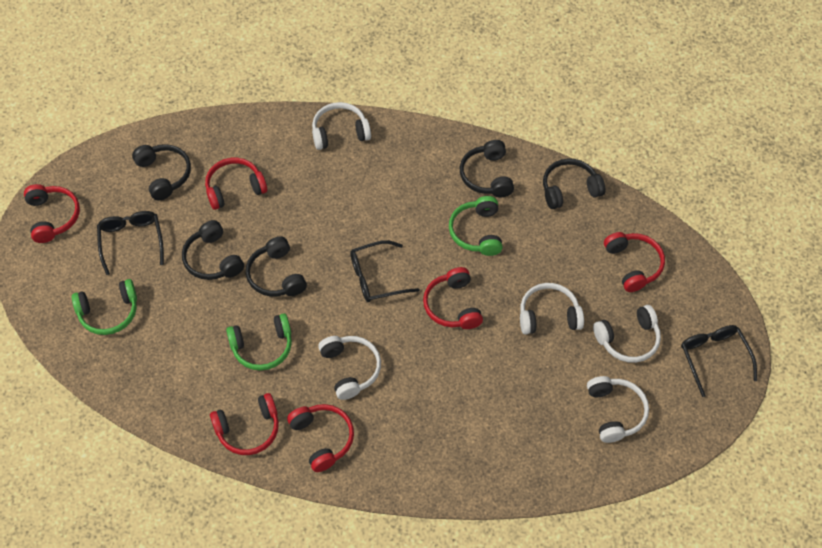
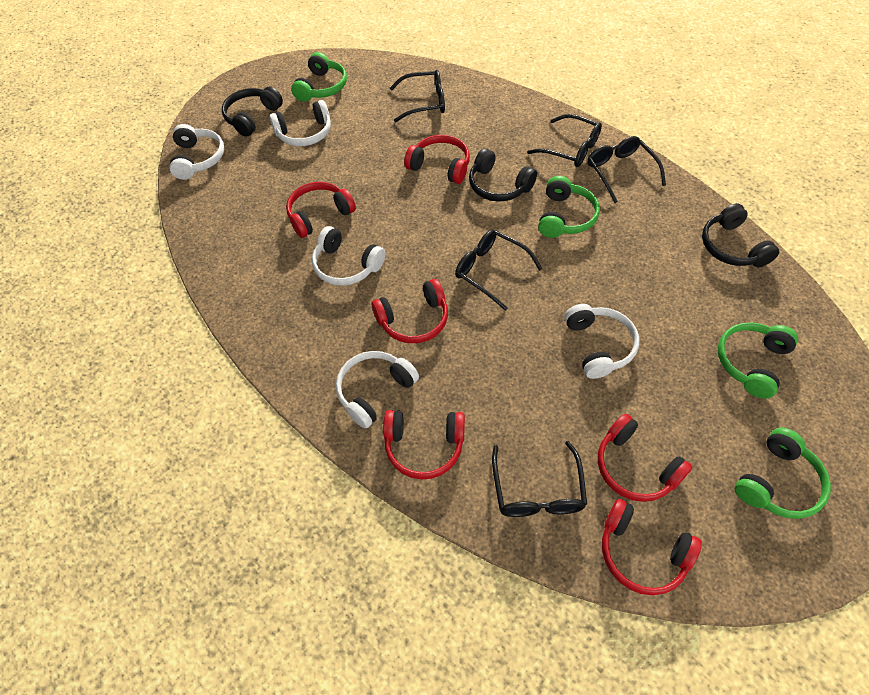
black glasses: 3 -> 5
black headphones: 5 -> 3
green headphones: 3 -> 4

